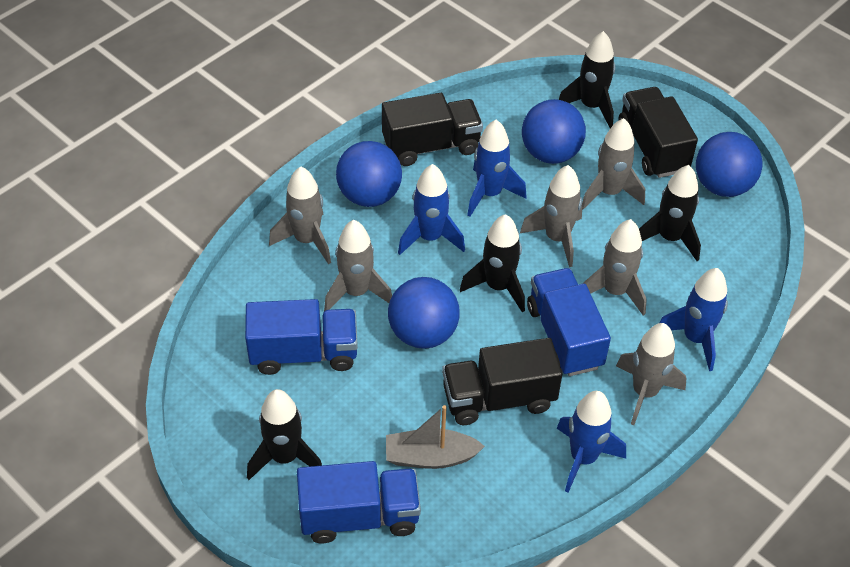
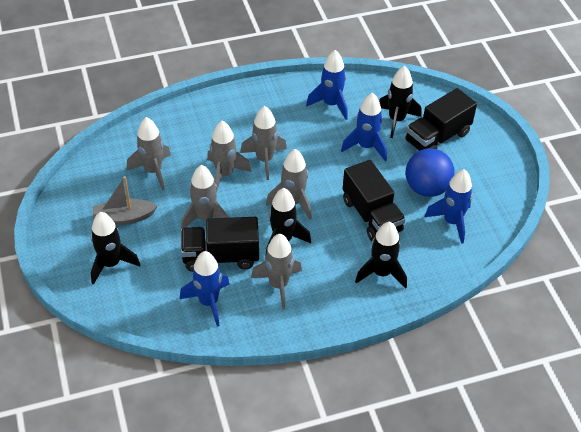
blue ball: 4 -> 1
blue truck: 3 -> 0

